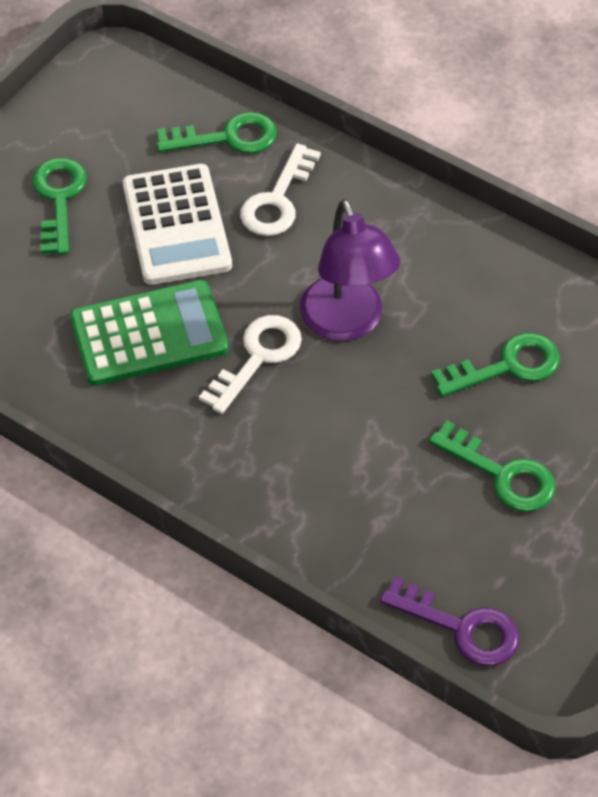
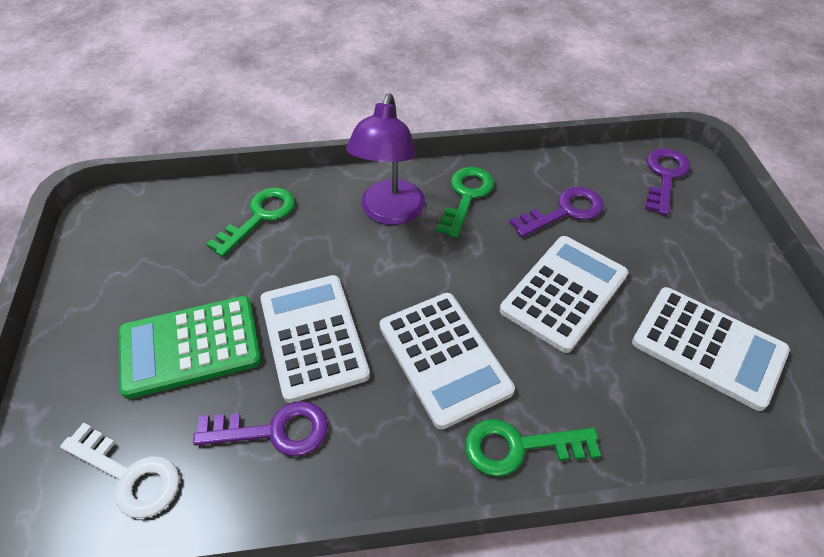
green key: 4 -> 3
purple key: 1 -> 3
white calculator: 1 -> 4
white key: 2 -> 1

